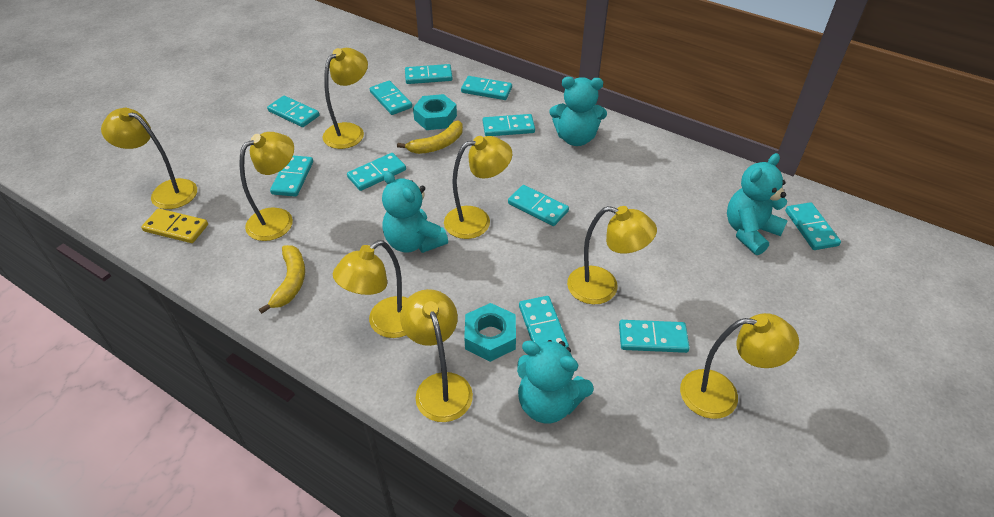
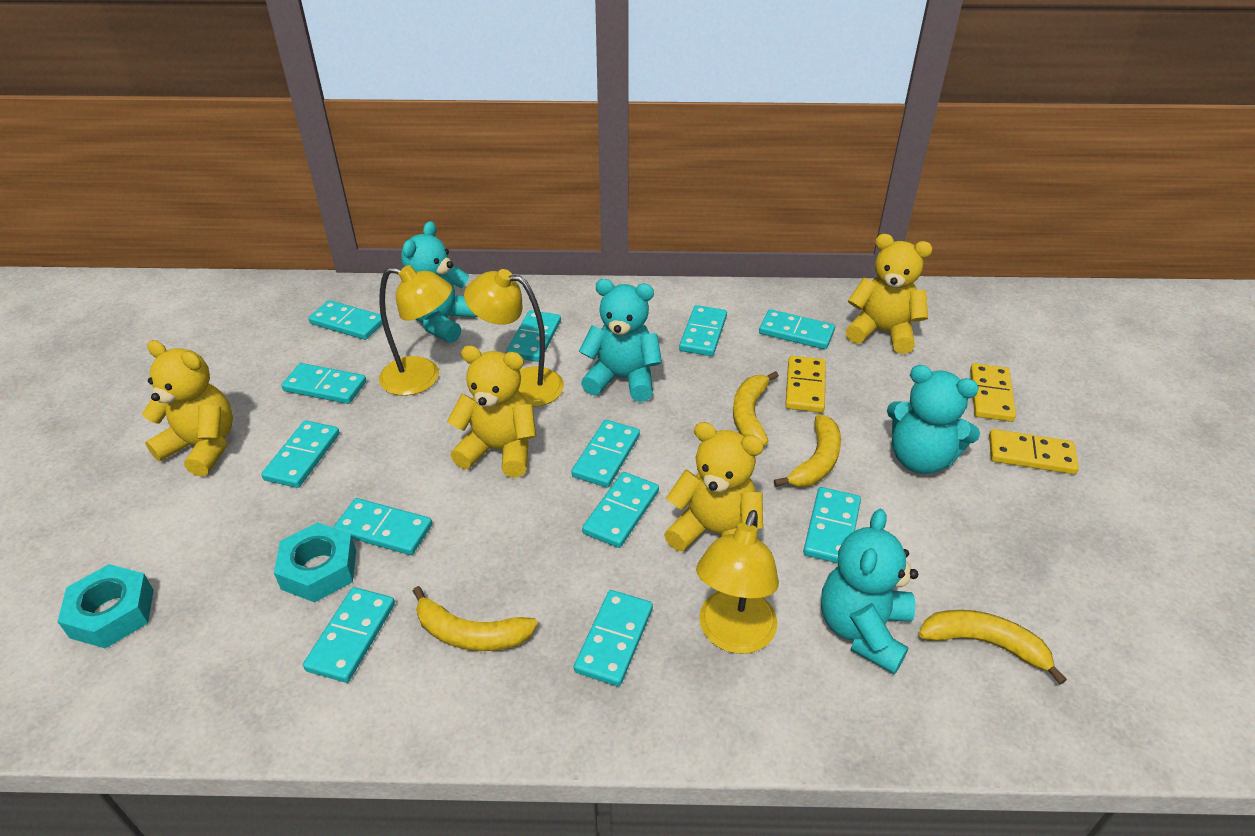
turquoise domino: 11 -> 12
yellow banana: 2 -> 4
yellow domino: 1 -> 3
yellow lamp: 8 -> 3
yellow teddy bear: 0 -> 4

